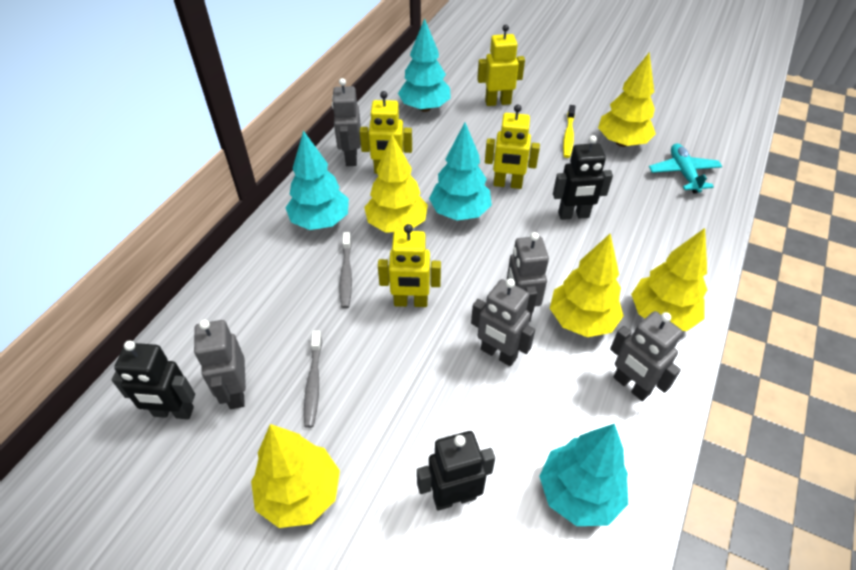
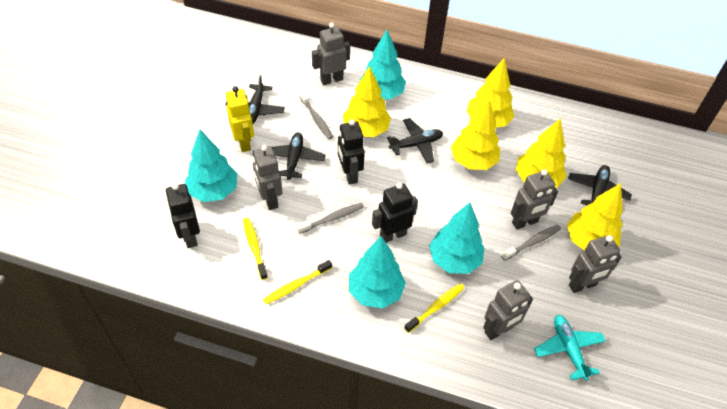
black plane: 0 -> 4
grey toothbrush: 2 -> 3
yellow robot: 4 -> 1
yellow toothbrush: 1 -> 3

